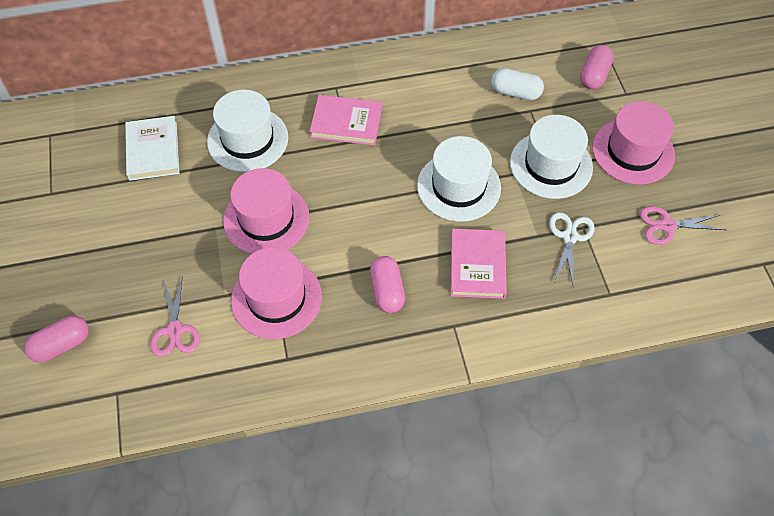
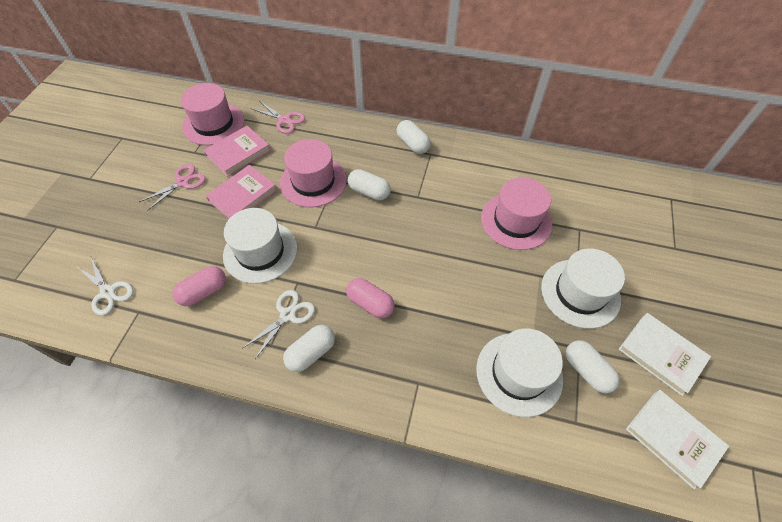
pink capsule: 3 -> 2
white book: 1 -> 2
white capsule: 1 -> 4
white scissors: 1 -> 2

